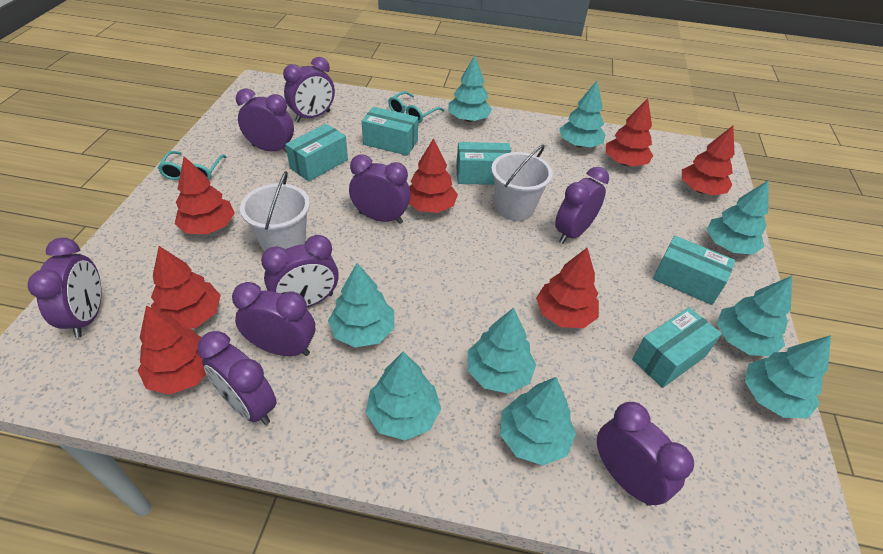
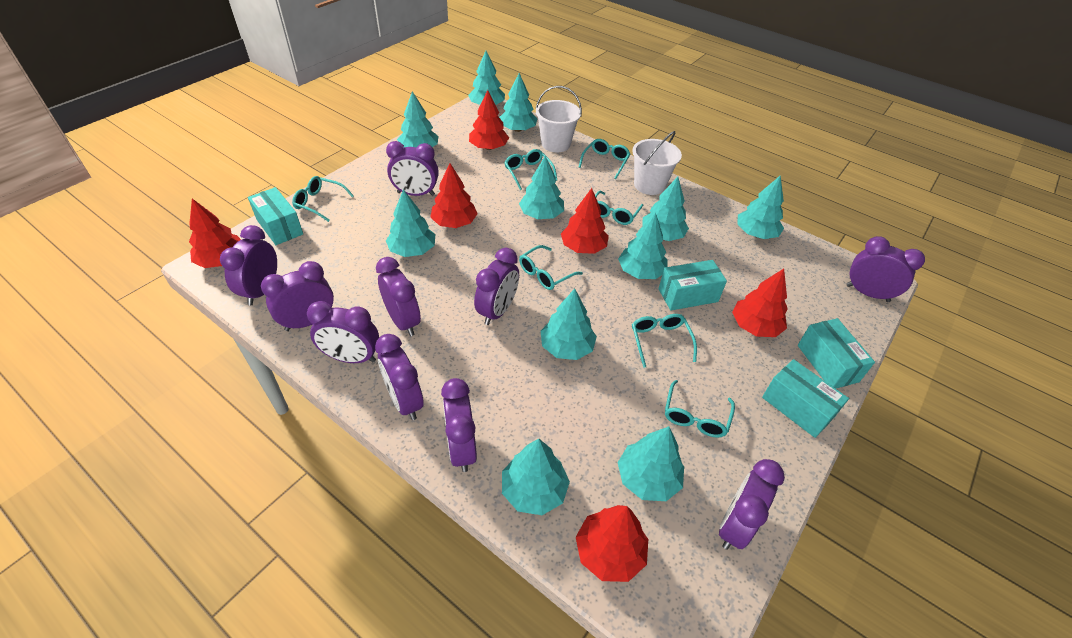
purple clock: 9 -> 10
red tree: 7 -> 6
turquoise box: 5 -> 4
turquoise glasses: 2 -> 7
turquoise tree: 9 -> 11

